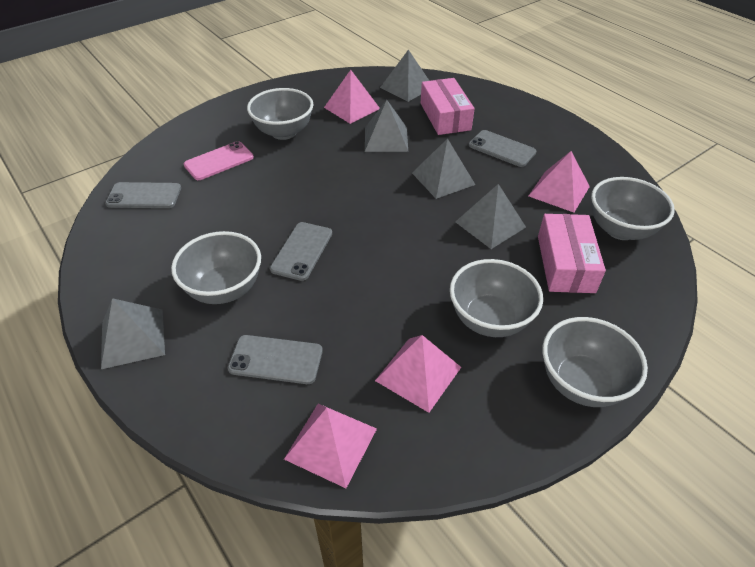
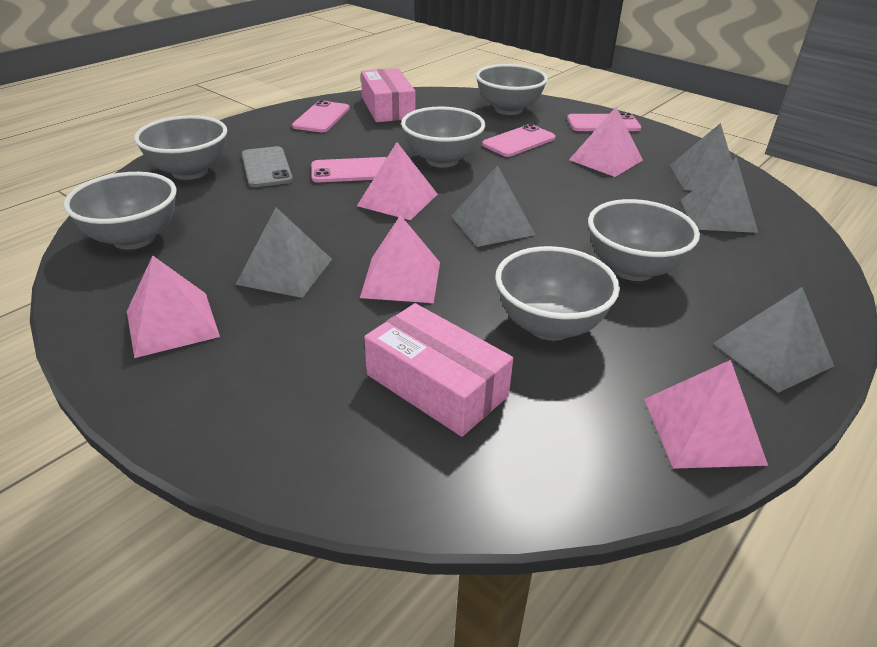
grey bowl: 5 -> 6
grey phone: 4 -> 1
pink phone: 1 -> 4
pink pyramid: 4 -> 5

